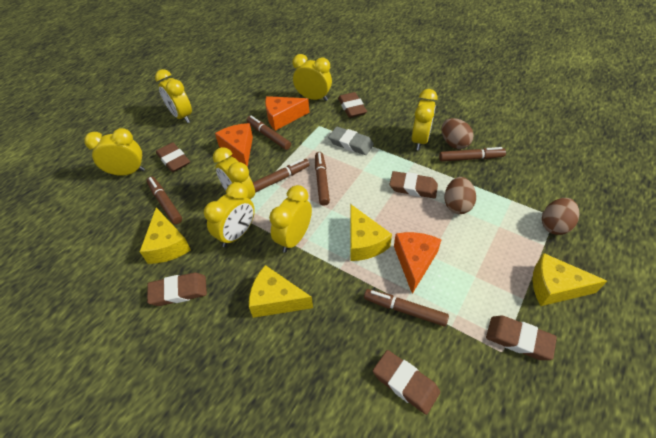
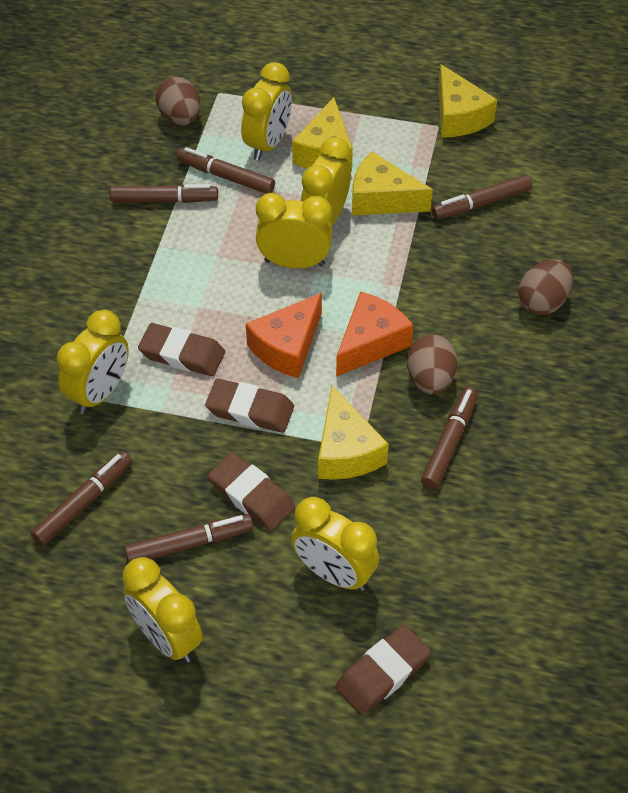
brown eraser: 6 -> 4
grey eraser: 1 -> 0
orange cheese: 3 -> 2
yellow clock: 7 -> 6

